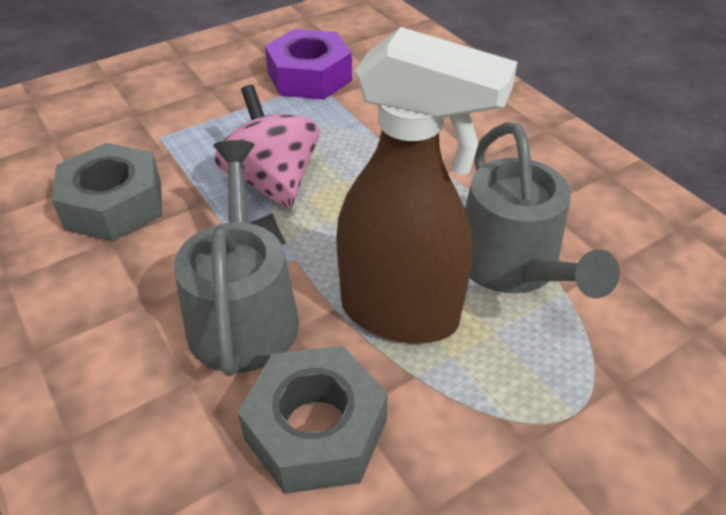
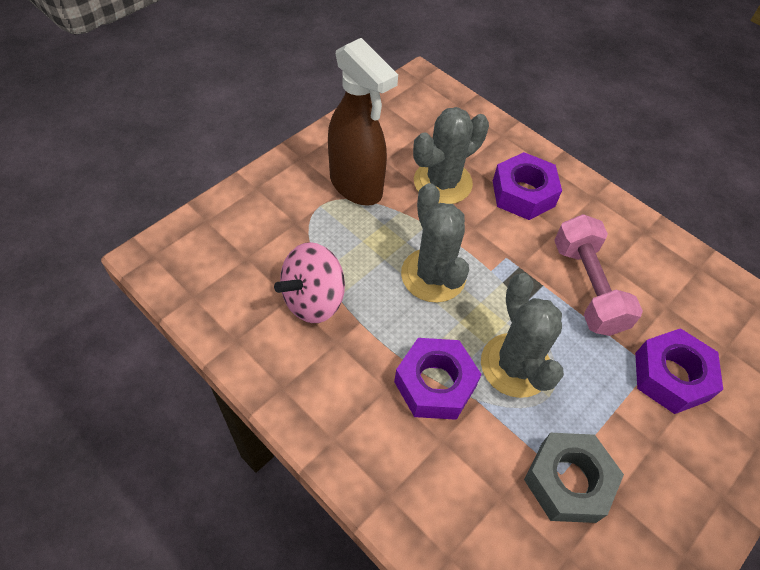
grey cactus: 0 -> 3
grey nut: 2 -> 1
grey watering can: 2 -> 0
pink dumbbell: 0 -> 1
purple nut: 1 -> 3

